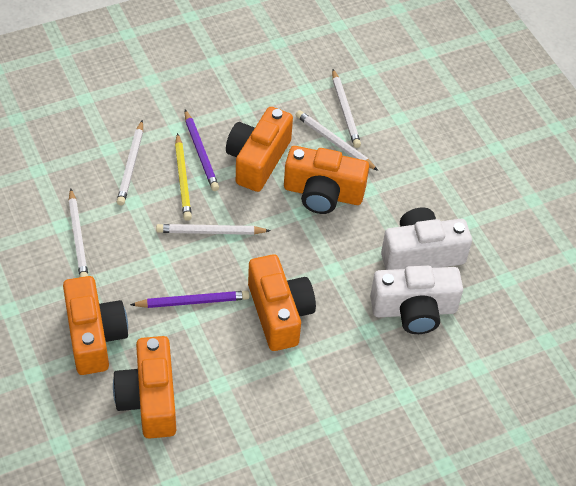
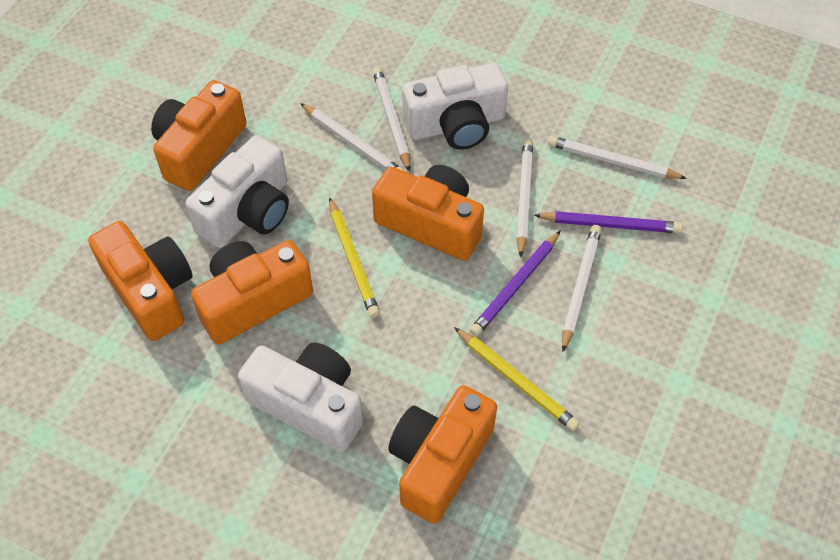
white camera: 2 -> 3
yellow pencil: 1 -> 2

